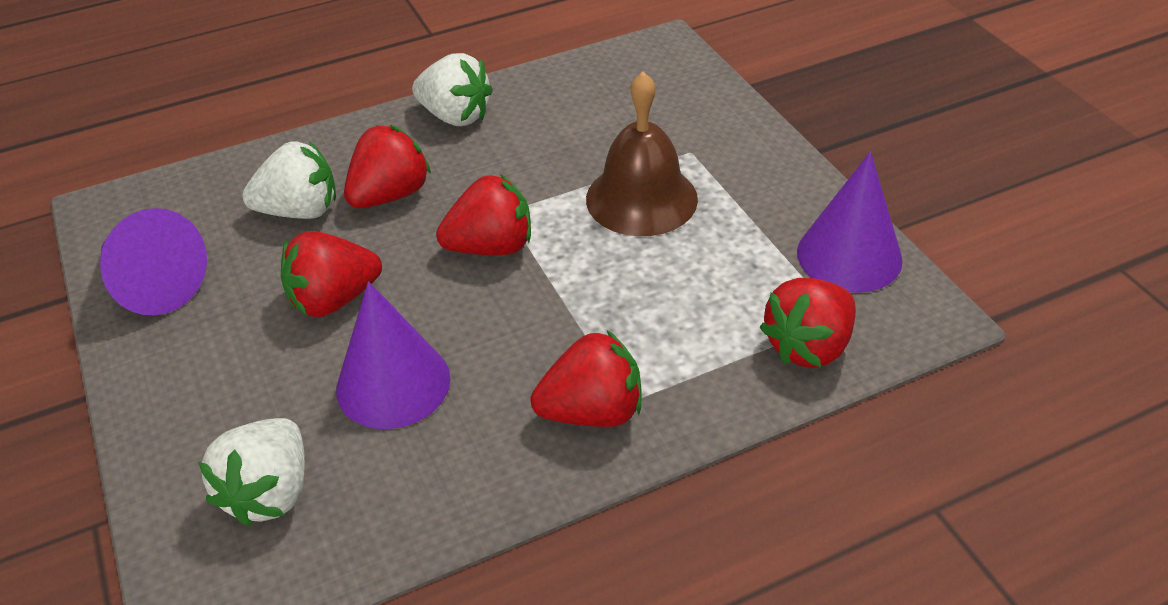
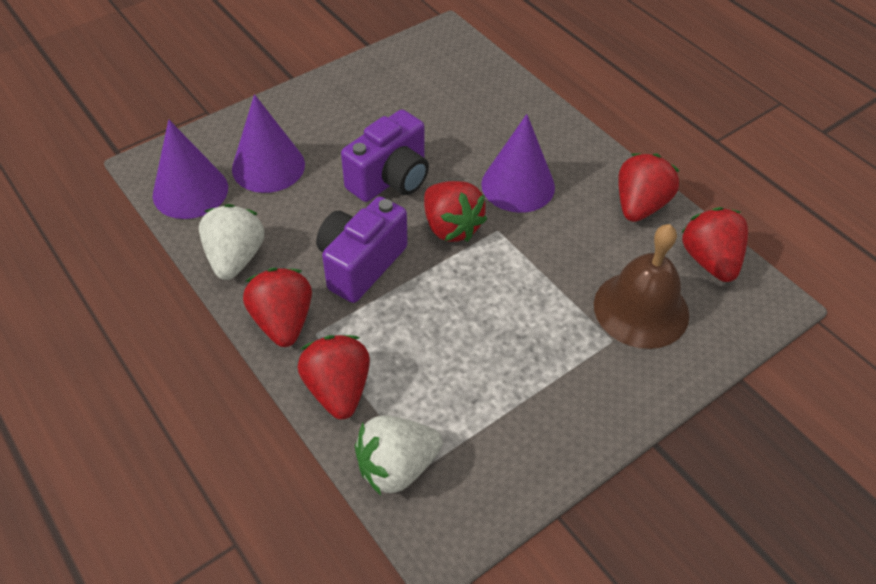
purple camera: 0 -> 2
white strawberry: 3 -> 2

